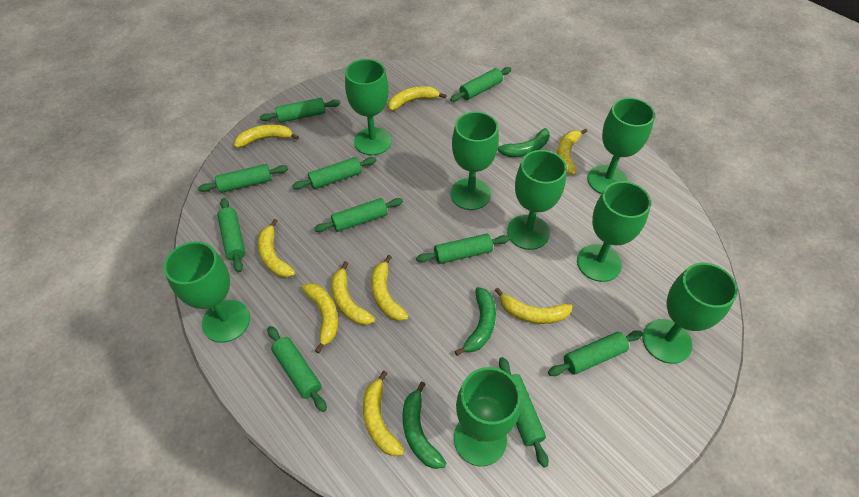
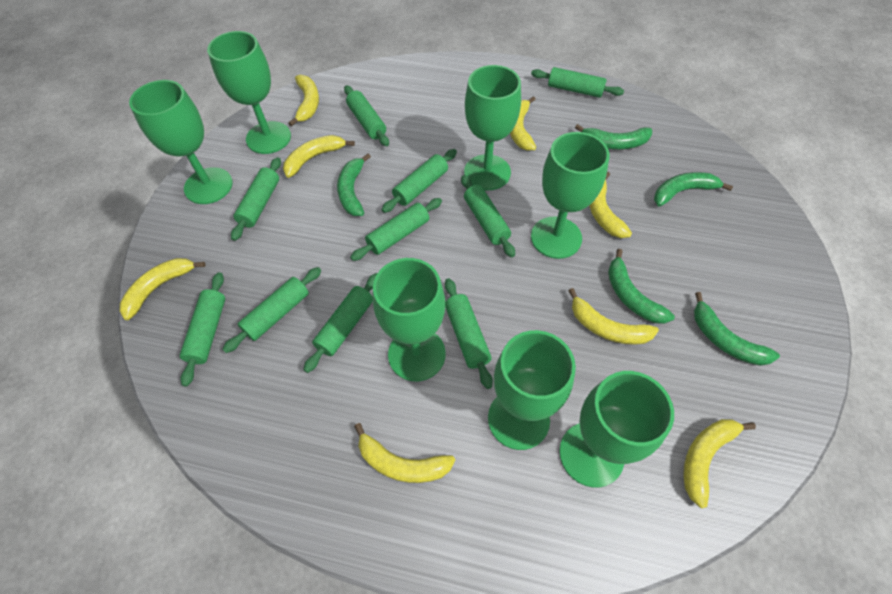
green banana: 3 -> 5
green goblet: 8 -> 7
yellow banana: 9 -> 8

